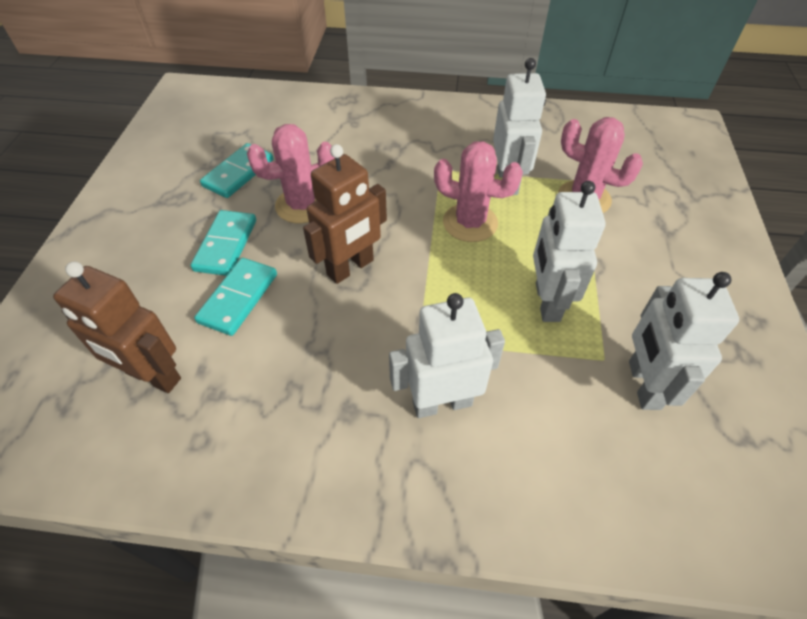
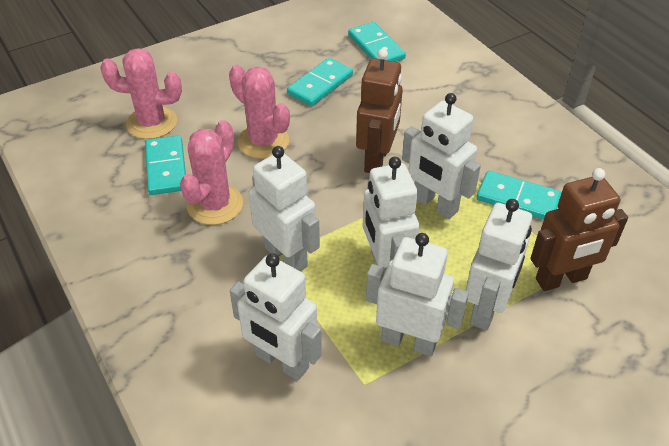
turquoise domino: 3 -> 4
white robot: 4 -> 6

